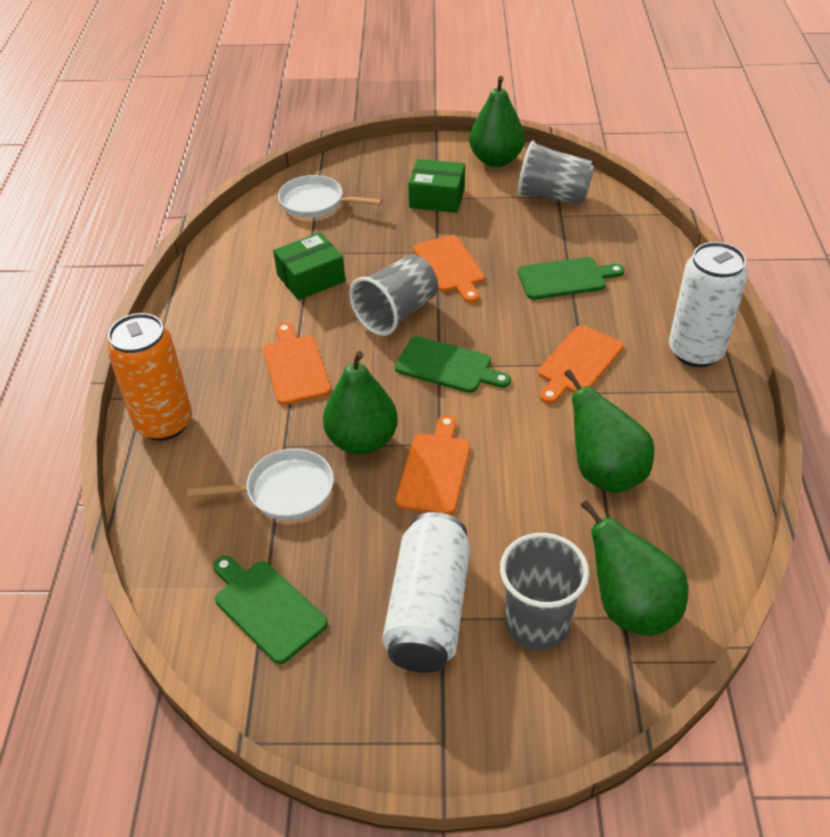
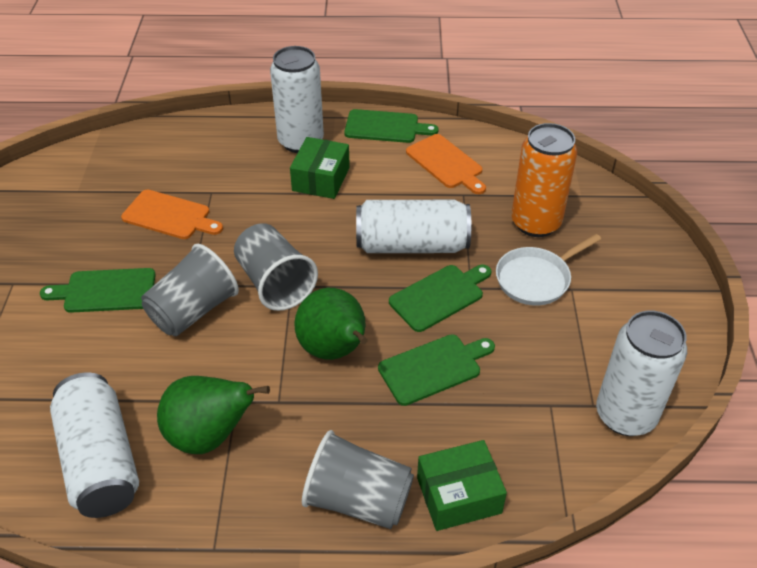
green cutting board: 3 -> 4
green pear: 4 -> 2
orange cutting board: 4 -> 2
white can: 2 -> 4
white pan: 2 -> 1

